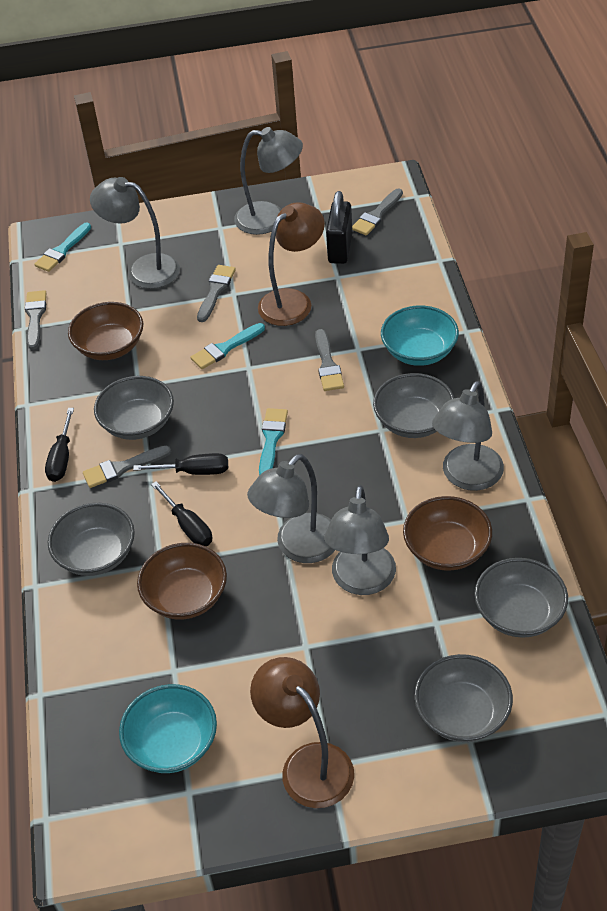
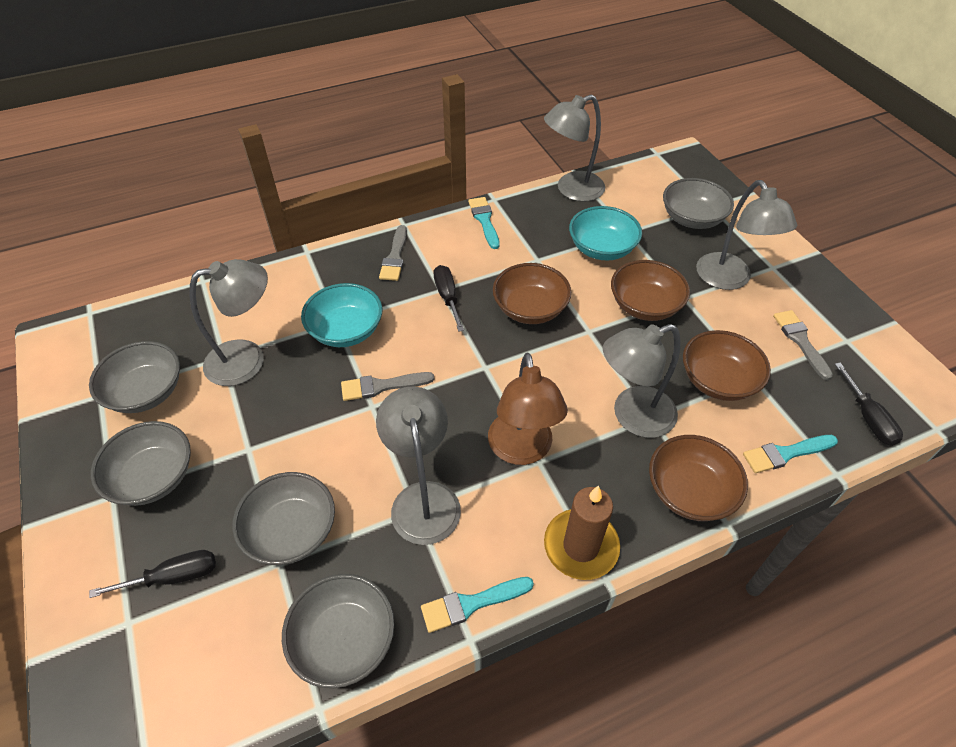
black padlock: 1 -> 0
brown bowl: 3 -> 4
brown candle: 0 -> 1
brown lamp: 2 -> 1
grey brush: 5 -> 3

